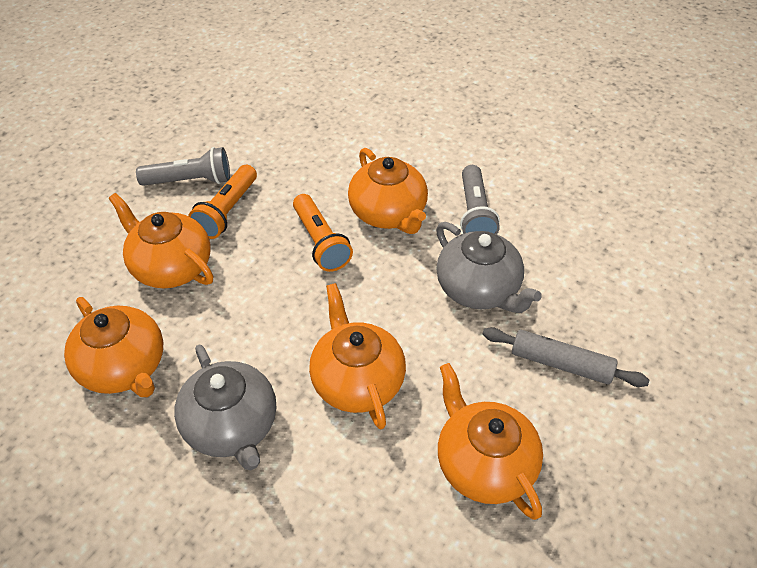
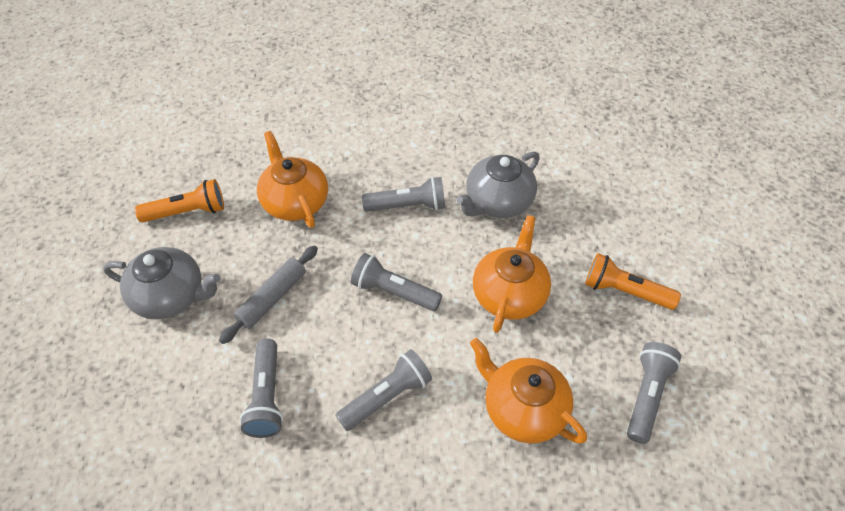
grey flashlight: 2 -> 5
orange teapot: 5 -> 3

